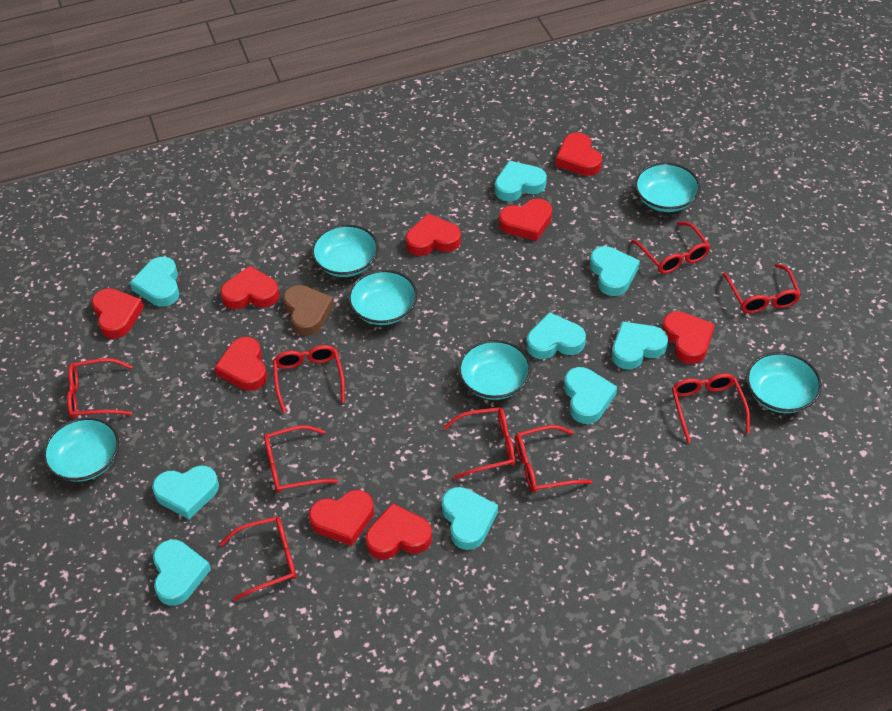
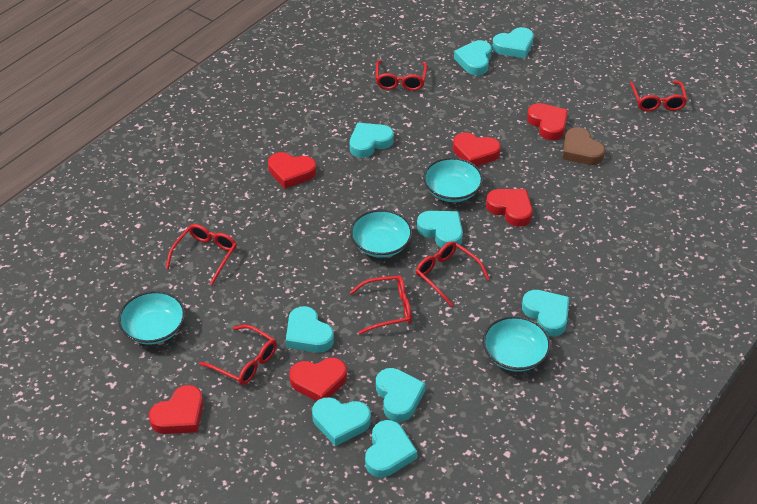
red glasses: 9 -> 6
red heart: 9 -> 6
turquoise bowl: 6 -> 4

